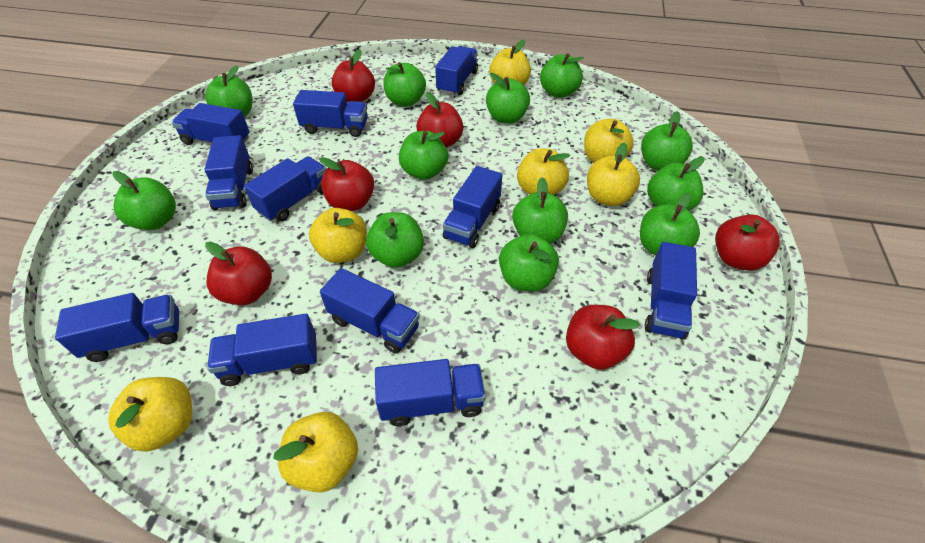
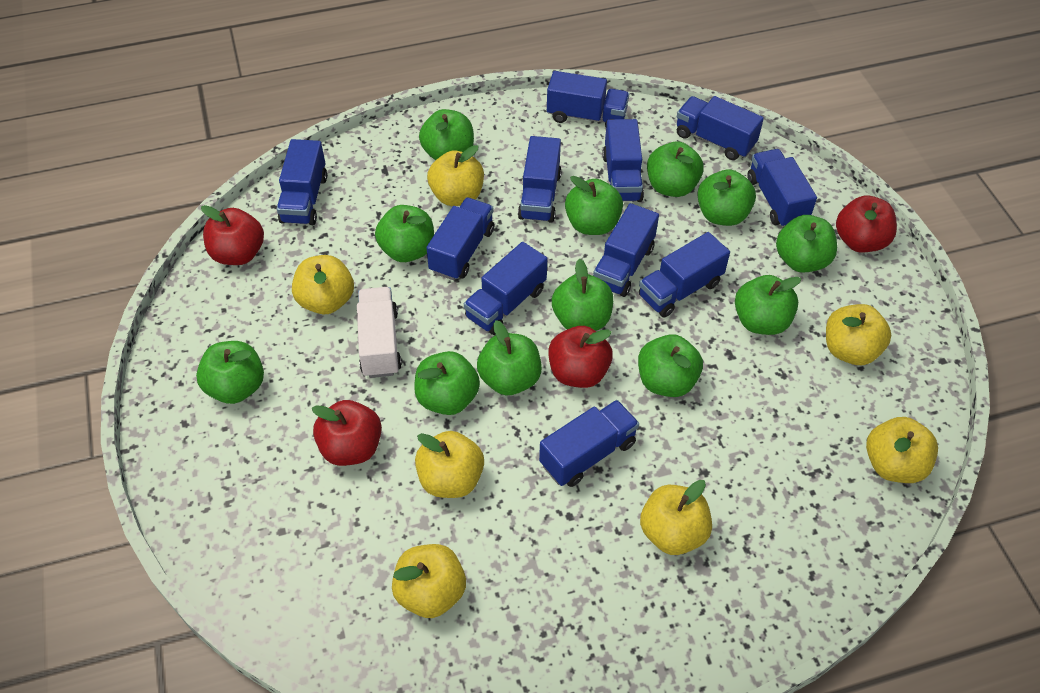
red apple: 6 -> 4
white truck: 0 -> 1

